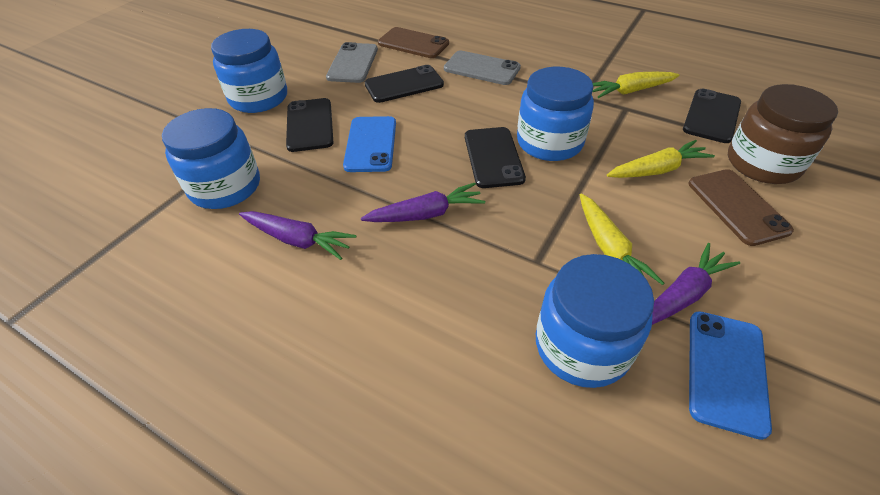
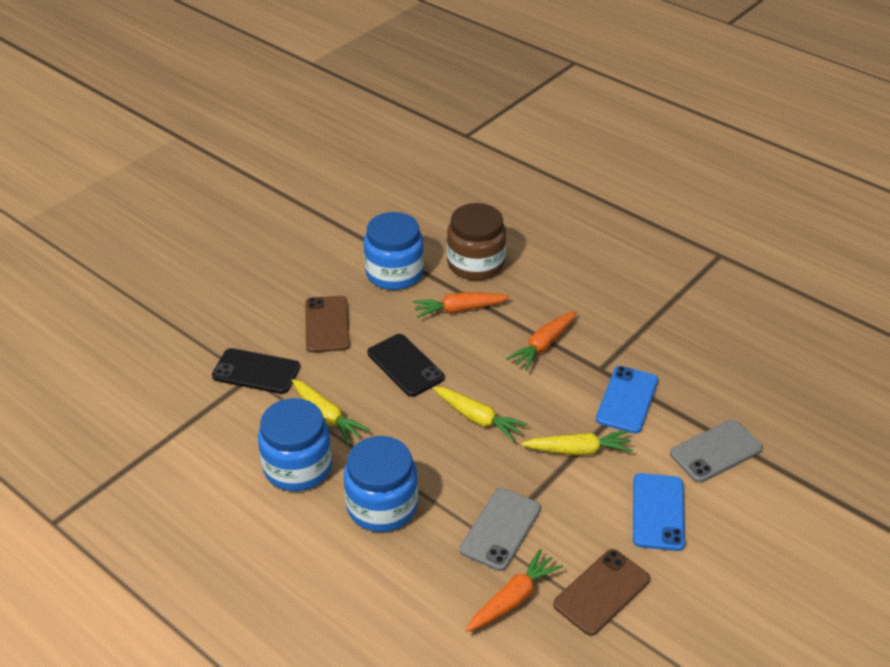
black phone: 4 -> 2
blue jar: 4 -> 3
orange carrot: 0 -> 3
purple carrot: 3 -> 0

